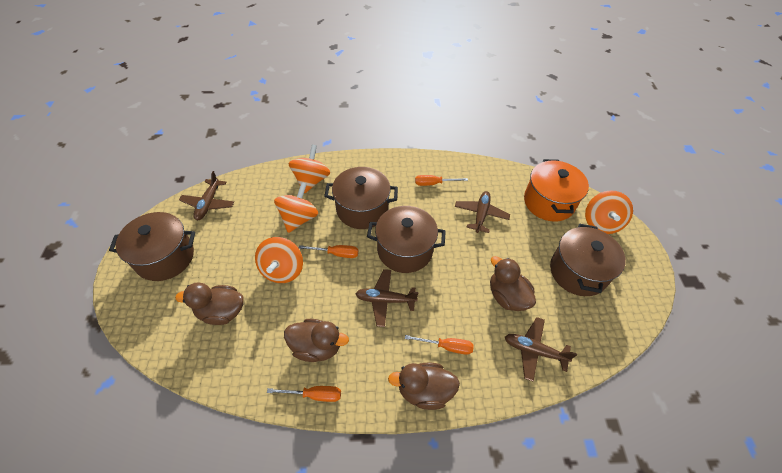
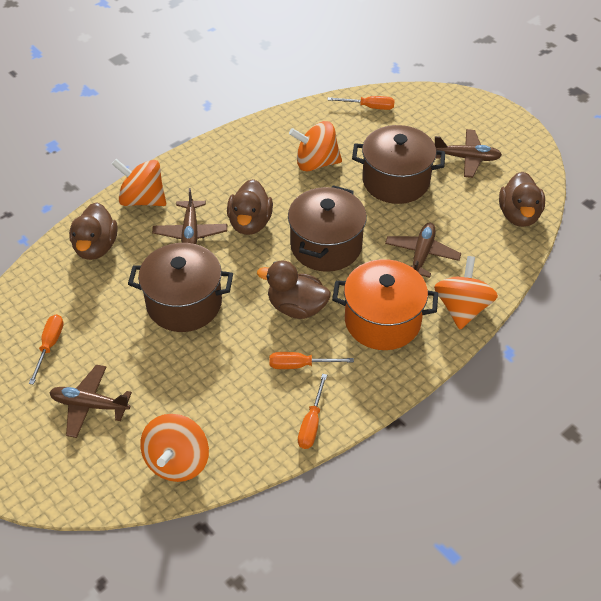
brown pot: 4 -> 3

